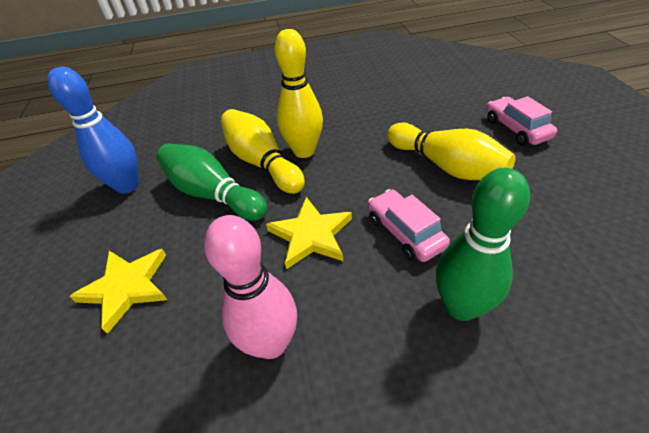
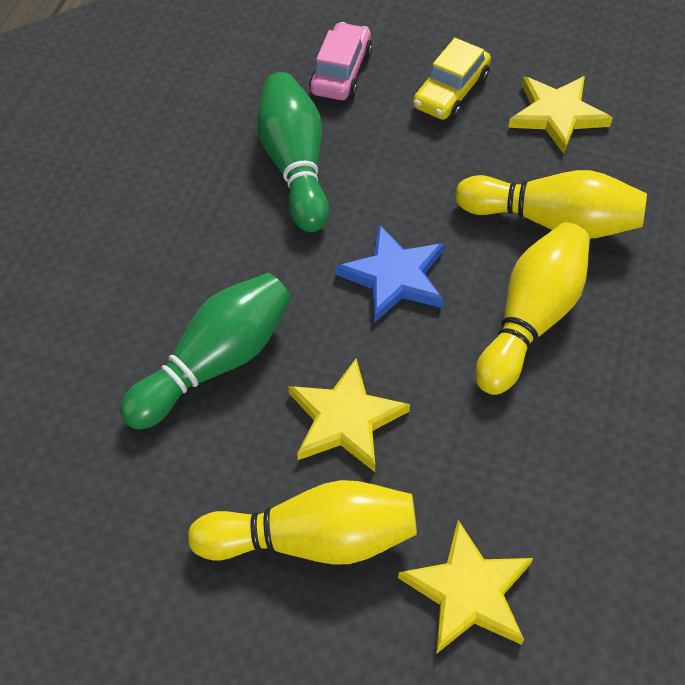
blue bowling pin: 1 -> 0
blue star: 0 -> 1
pink bowling pin: 1 -> 0
pink car: 2 -> 1
yellow car: 0 -> 1
yellow star: 2 -> 3

